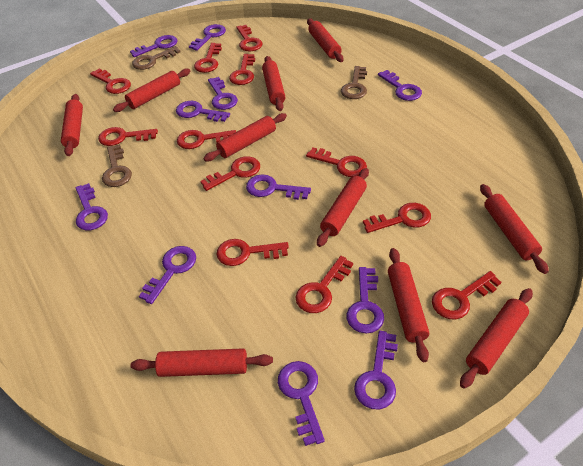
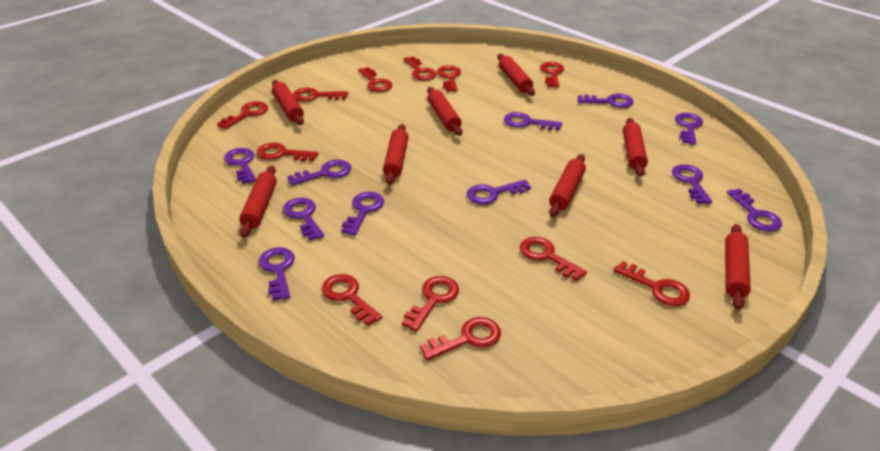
brown key: 3 -> 0
red rolling pin: 10 -> 8

